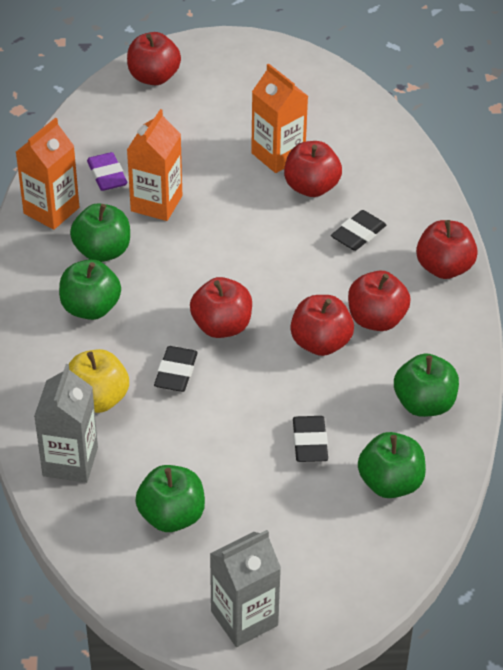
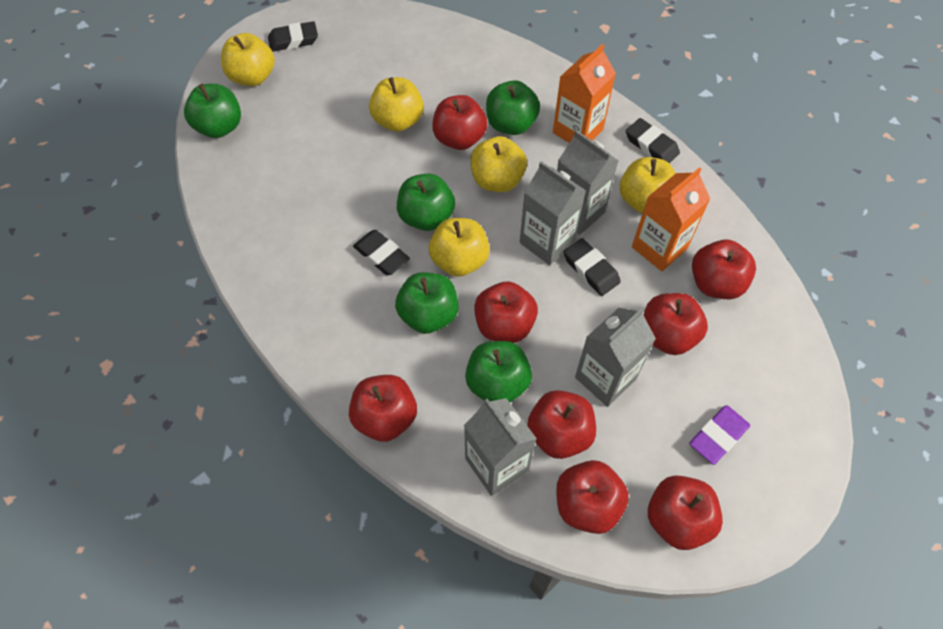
black eraser: 3 -> 4
grey carton: 2 -> 4
orange carton: 3 -> 2
red apple: 6 -> 8
yellow apple: 1 -> 5

